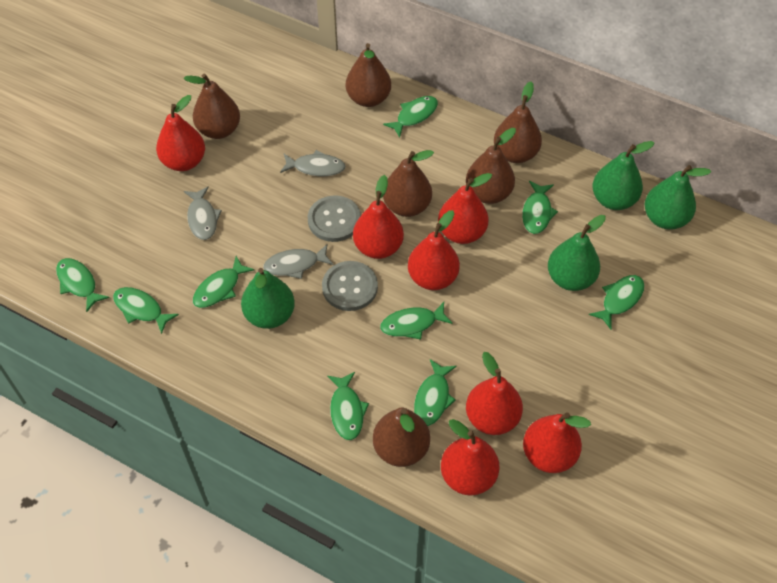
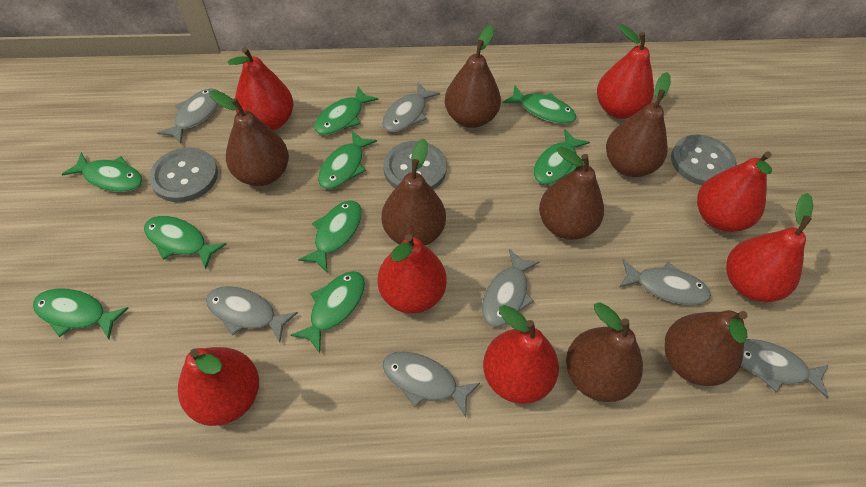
brown pear: 6 -> 7
green pear: 4 -> 0
grey button: 2 -> 3
grey fish: 3 -> 7

